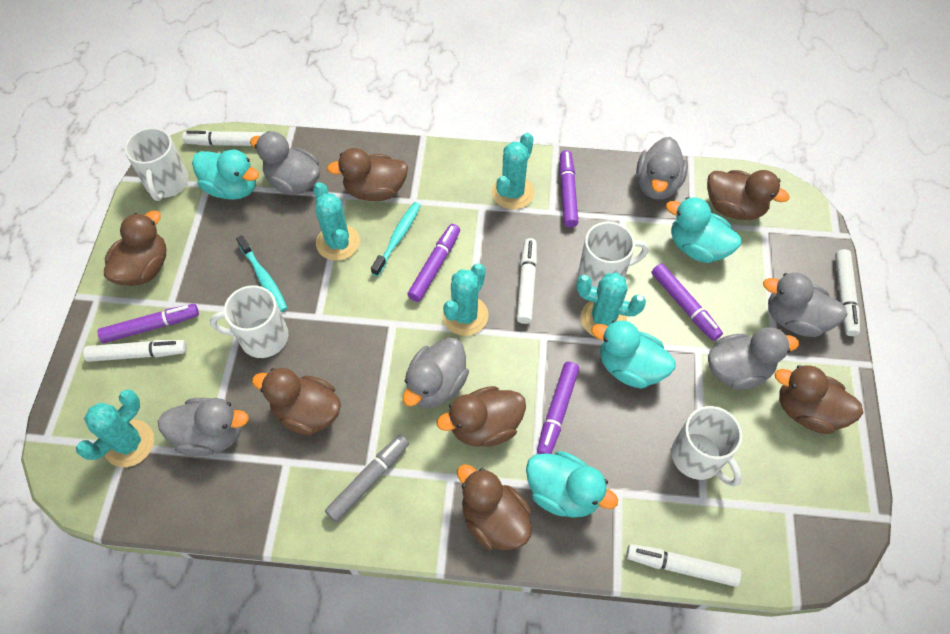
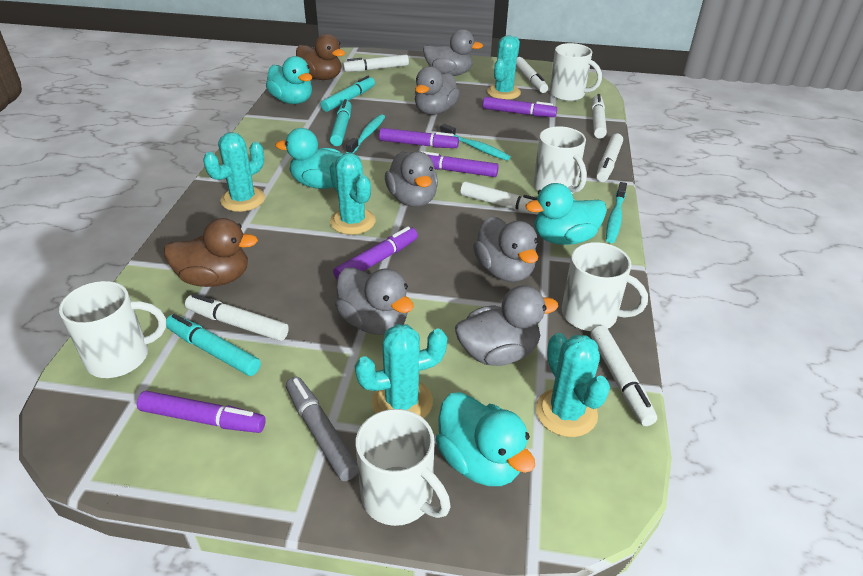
brown duck: 7 -> 2
turquoise marker: 0 -> 3
turquoise toothbrush: 2 -> 3
white marker: 5 -> 7
white mug: 4 -> 5

